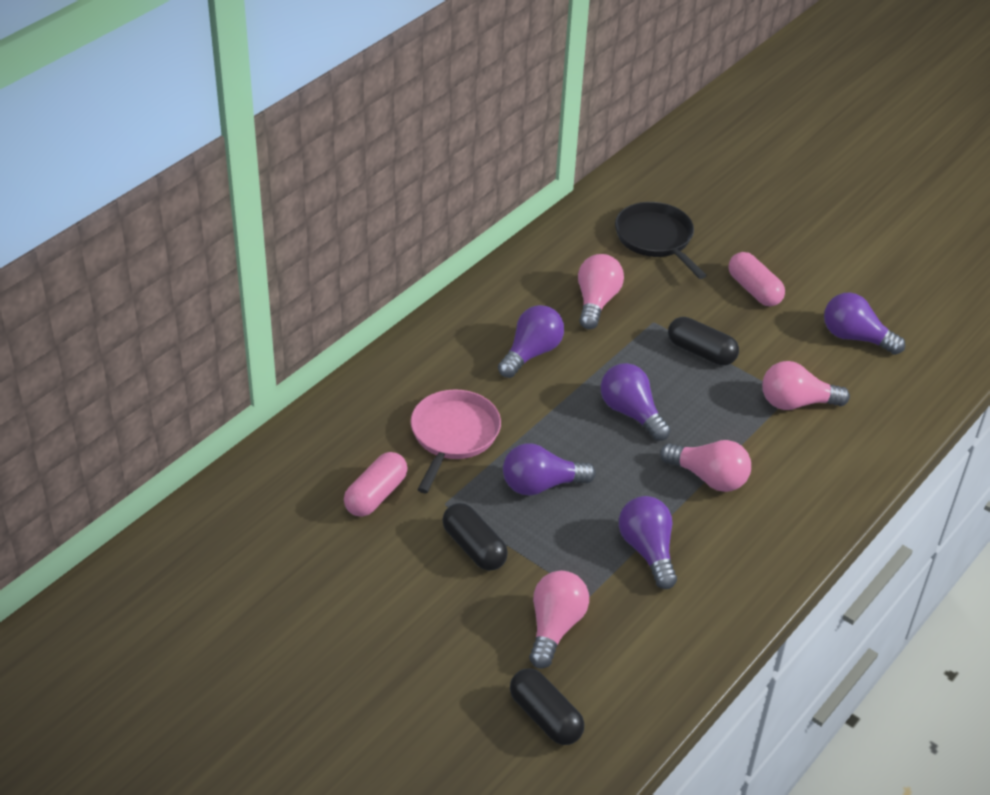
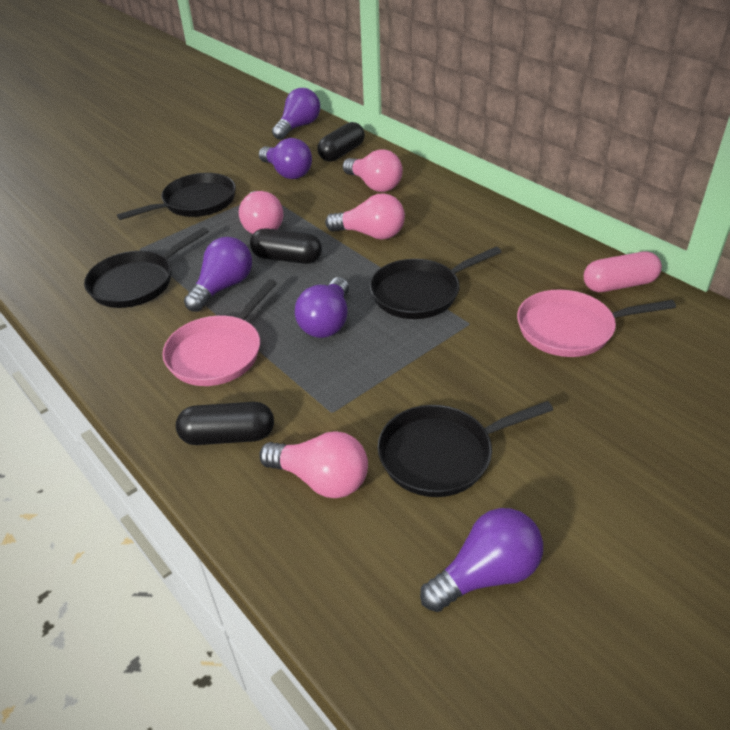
black pan: 1 -> 4
pink capsule: 2 -> 1
pink pan: 1 -> 2

